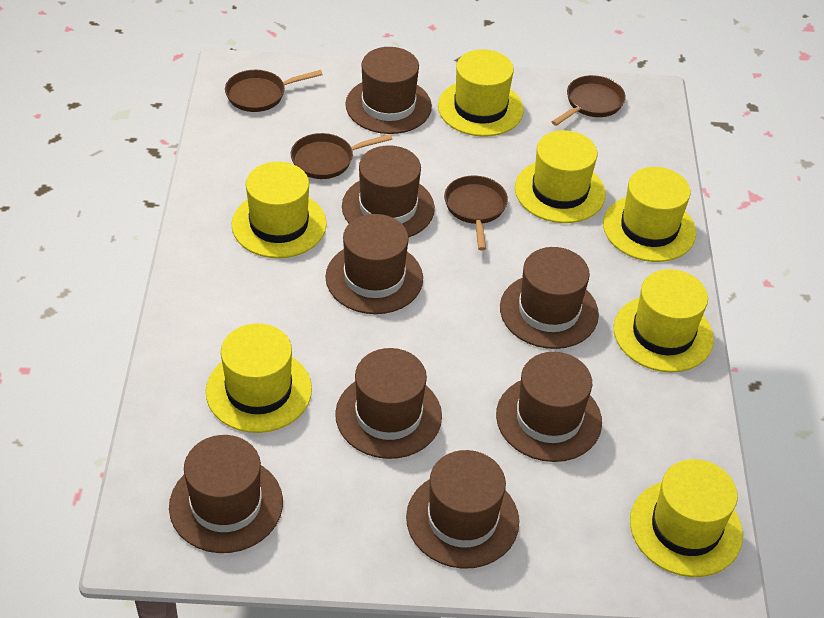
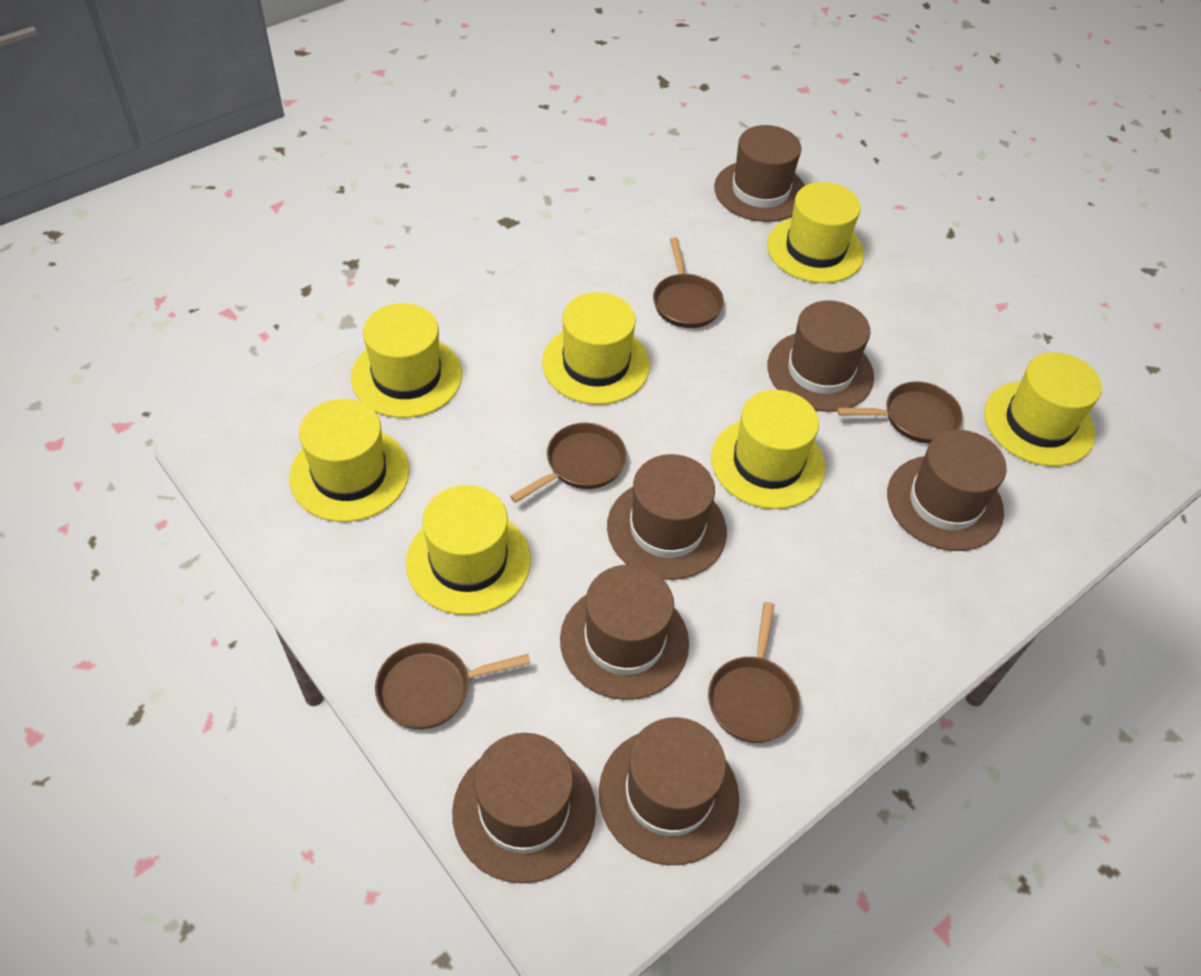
brown hat: 8 -> 7
brown pan: 4 -> 5

